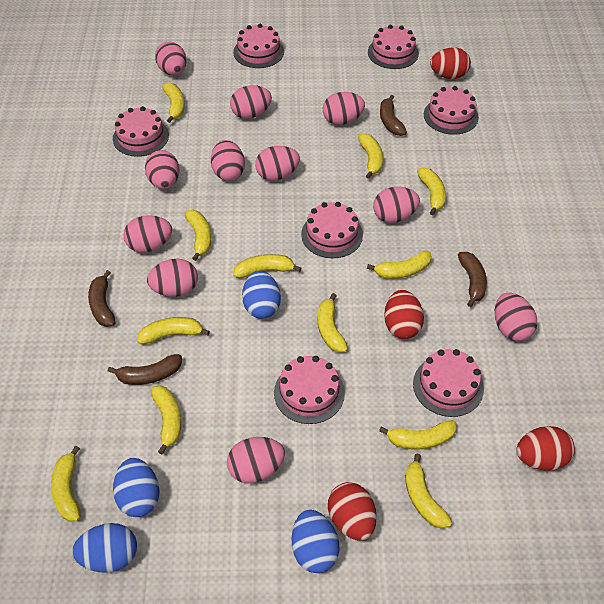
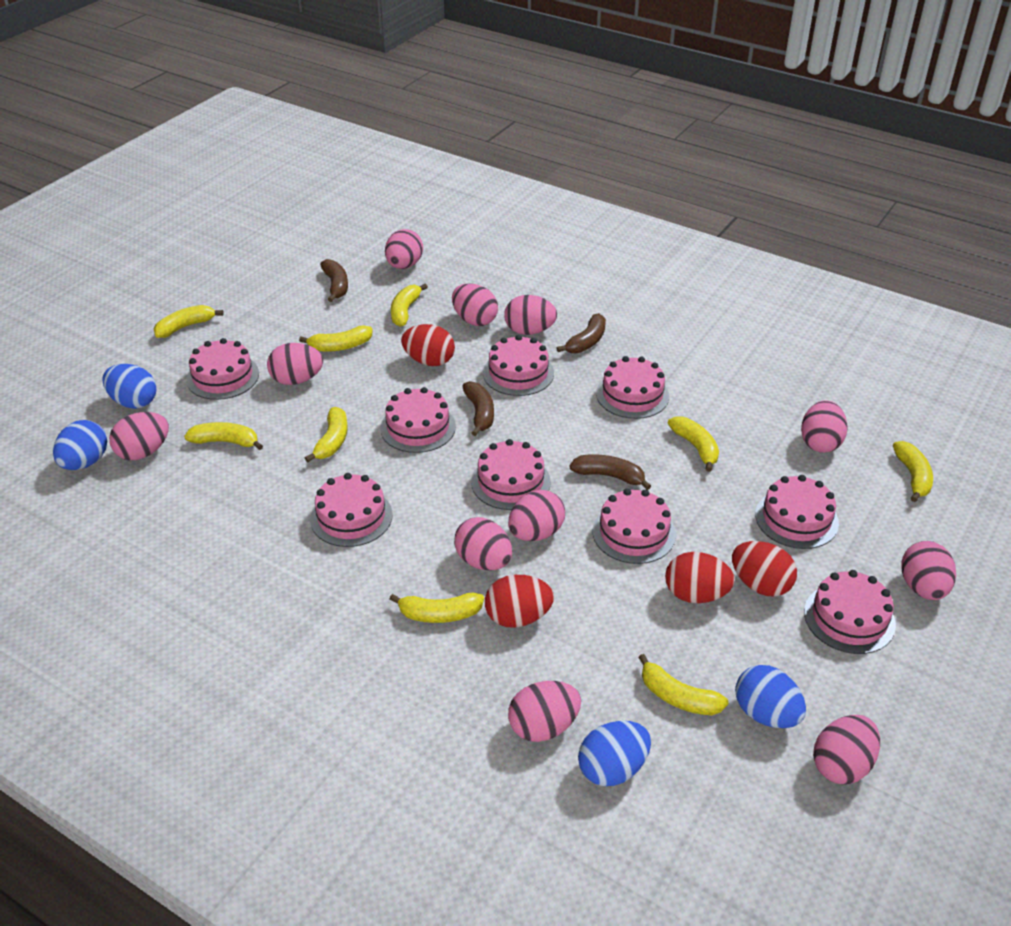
pink cake: 7 -> 9
yellow banana: 12 -> 9

